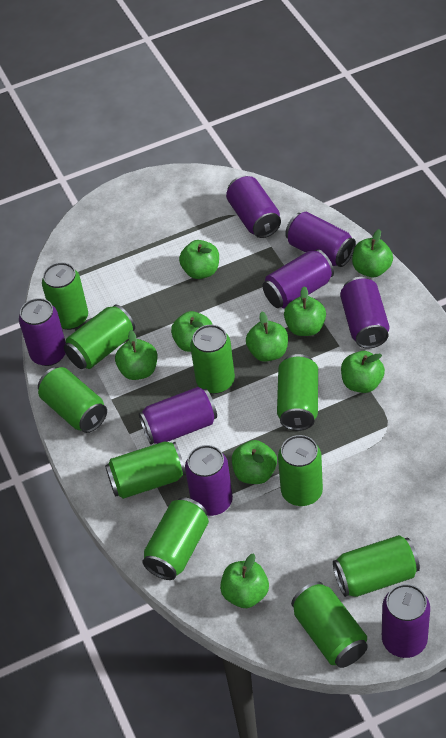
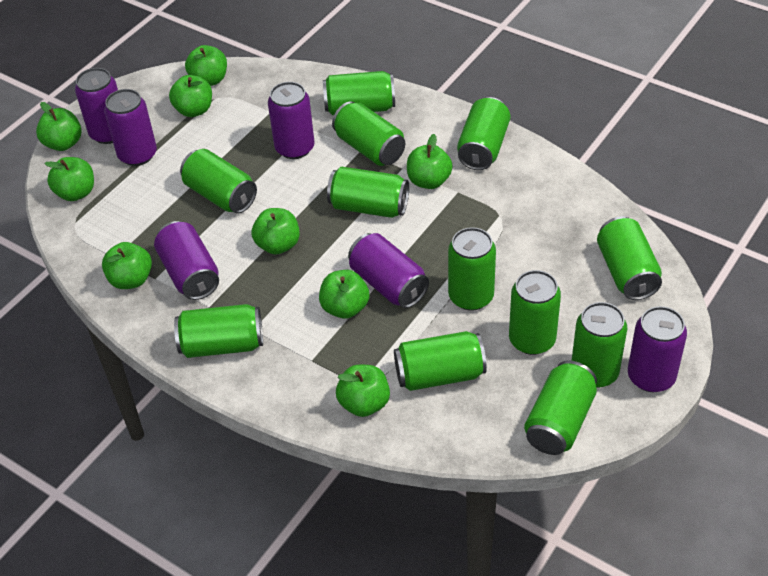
green can: 10 -> 12
purple can: 8 -> 6

